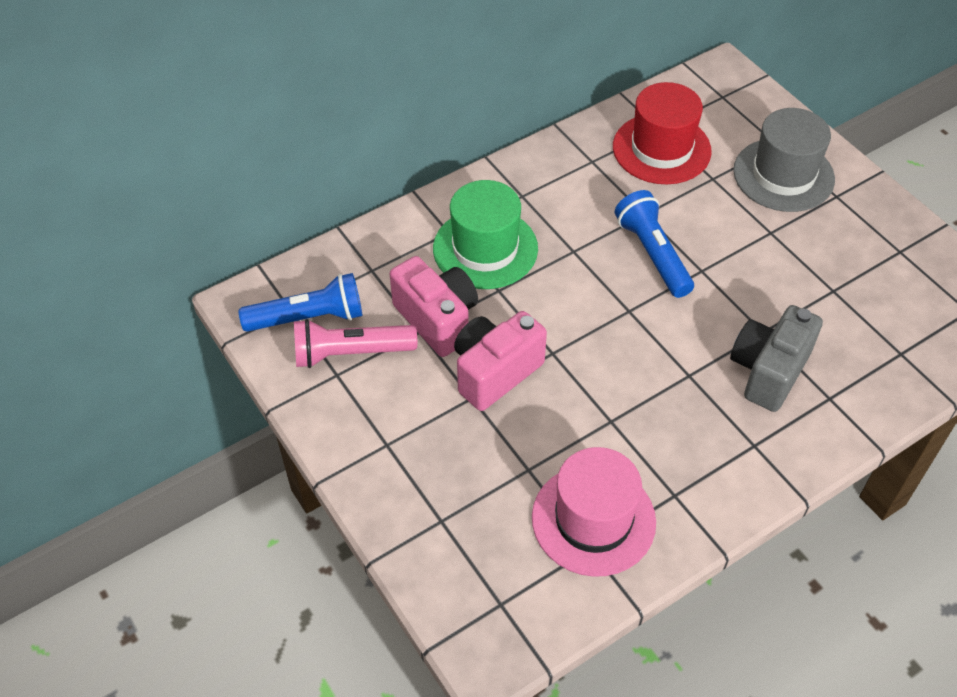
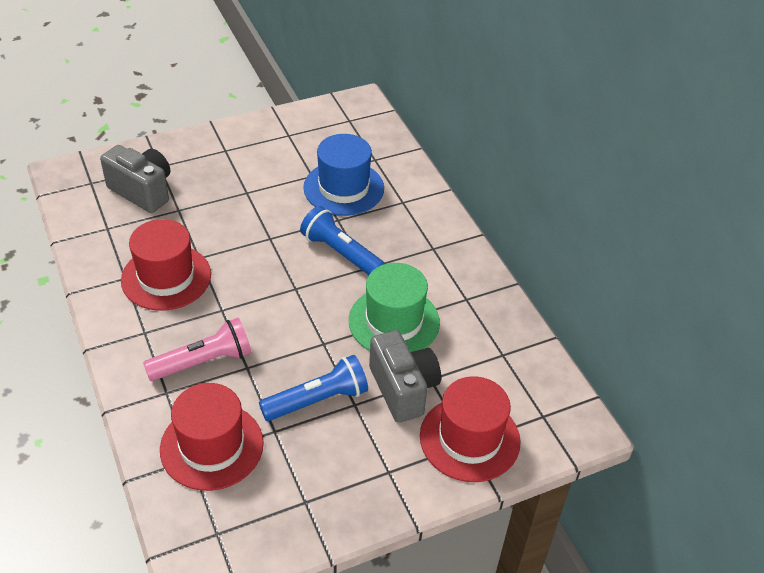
blue hat: 0 -> 1
grey camera: 1 -> 2
grey hat: 1 -> 0
pink camera: 2 -> 0
pink hat: 1 -> 0
red hat: 1 -> 3

